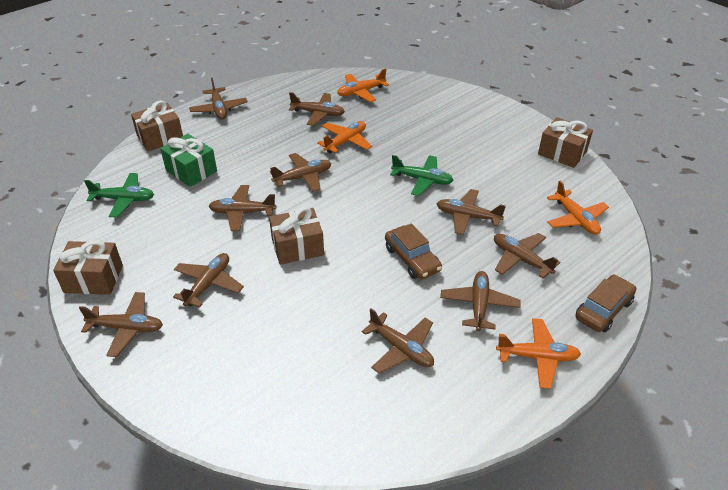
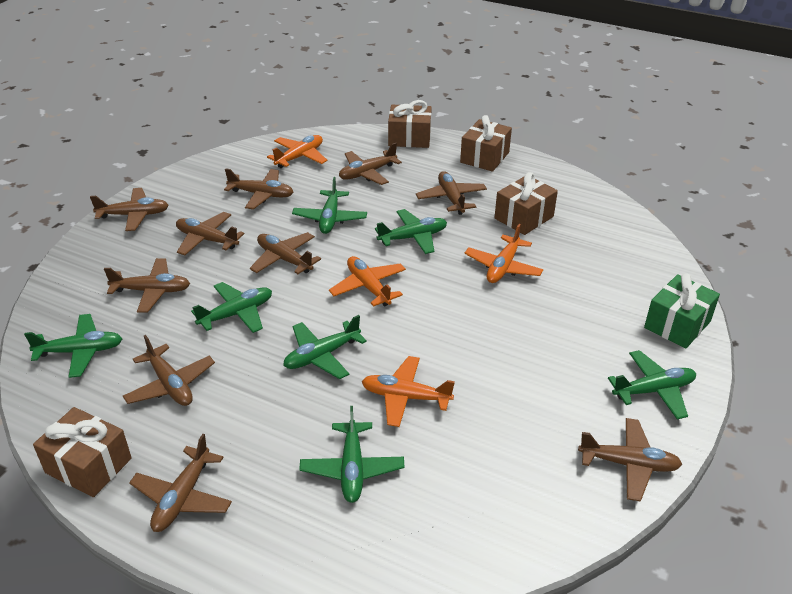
brown car: 2 -> 0
green plane: 2 -> 7

